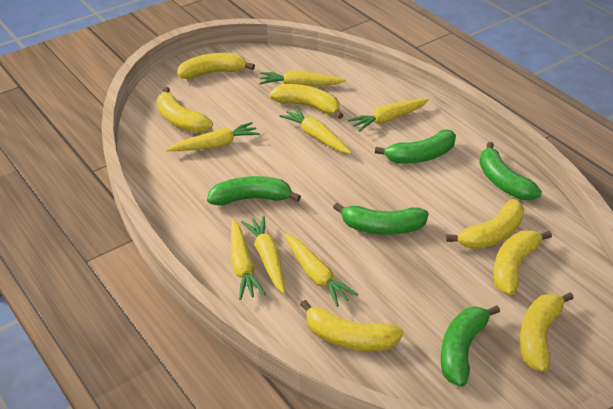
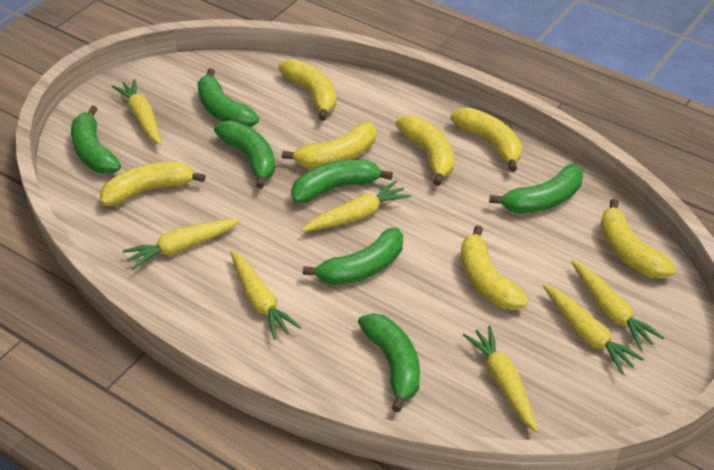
green banana: 5 -> 7

